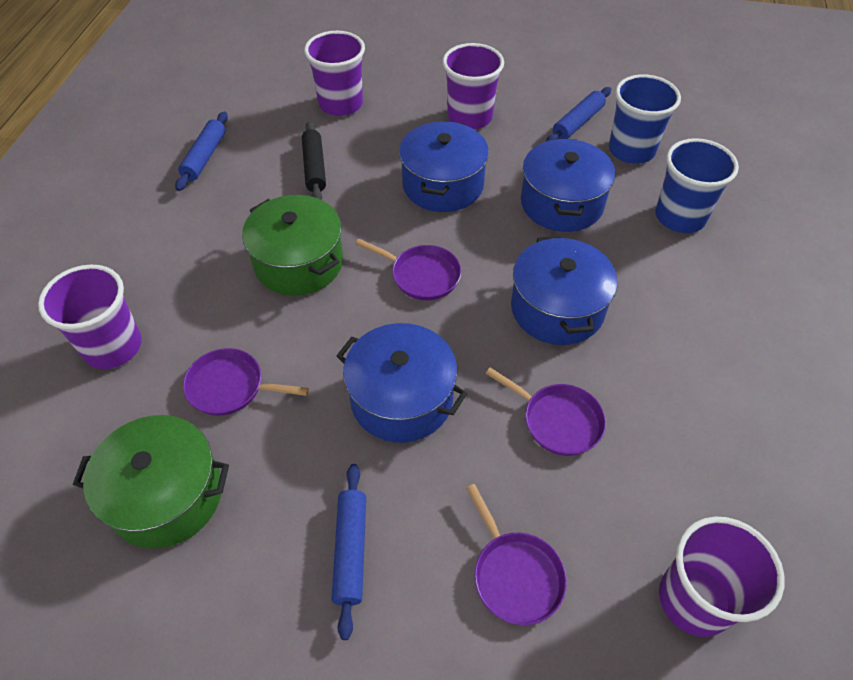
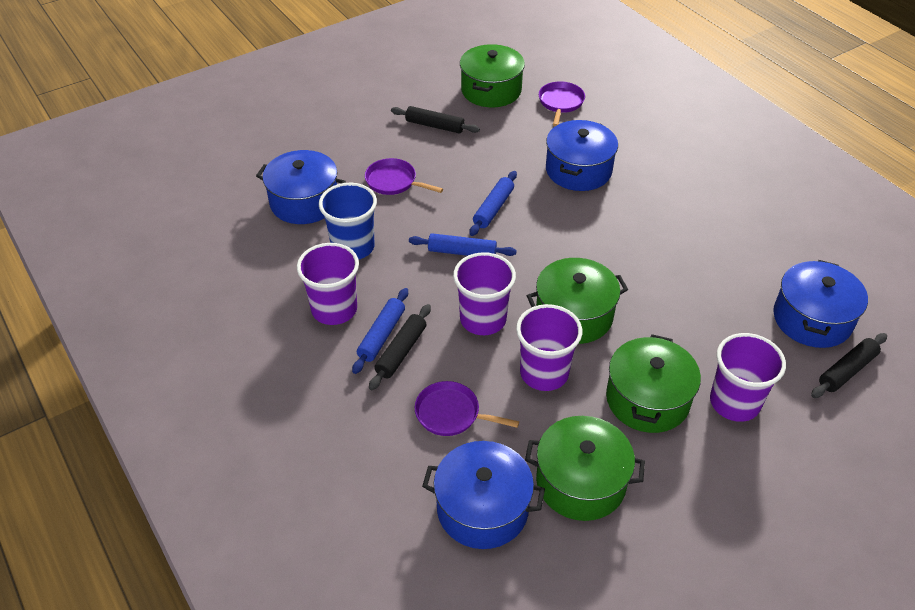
black rolling pin: 1 -> 3
blue cup: 2 -> 1
green pot: 2 -> 4
purple pan: 4 -> 3

